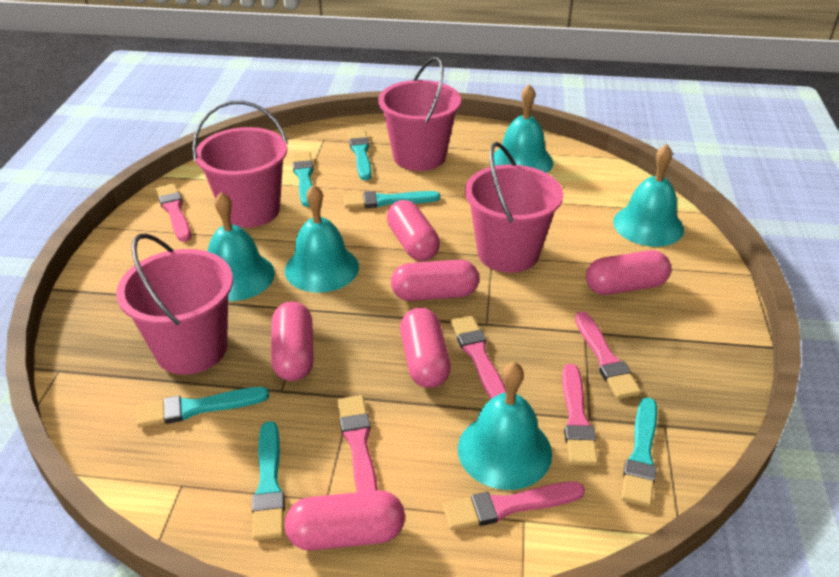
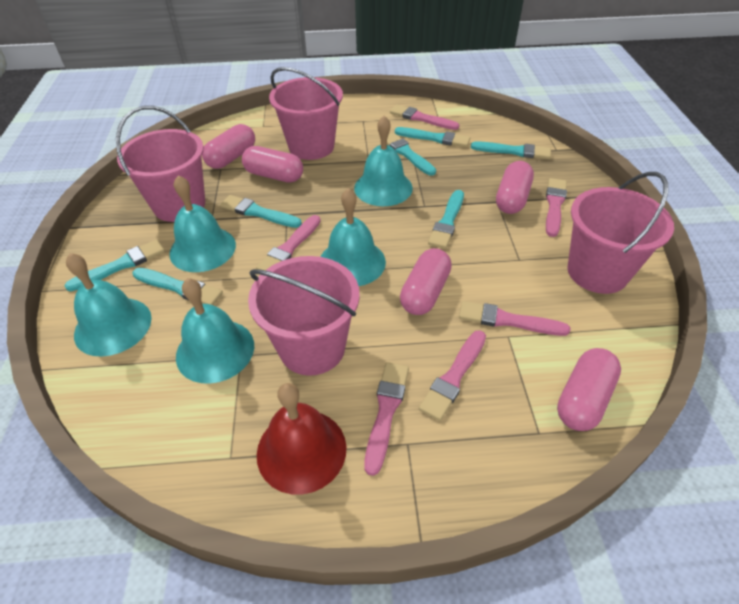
pink capsule: 6 -> 5
red bell: 0 -> 1
turquoise brush: 6 -> 7

